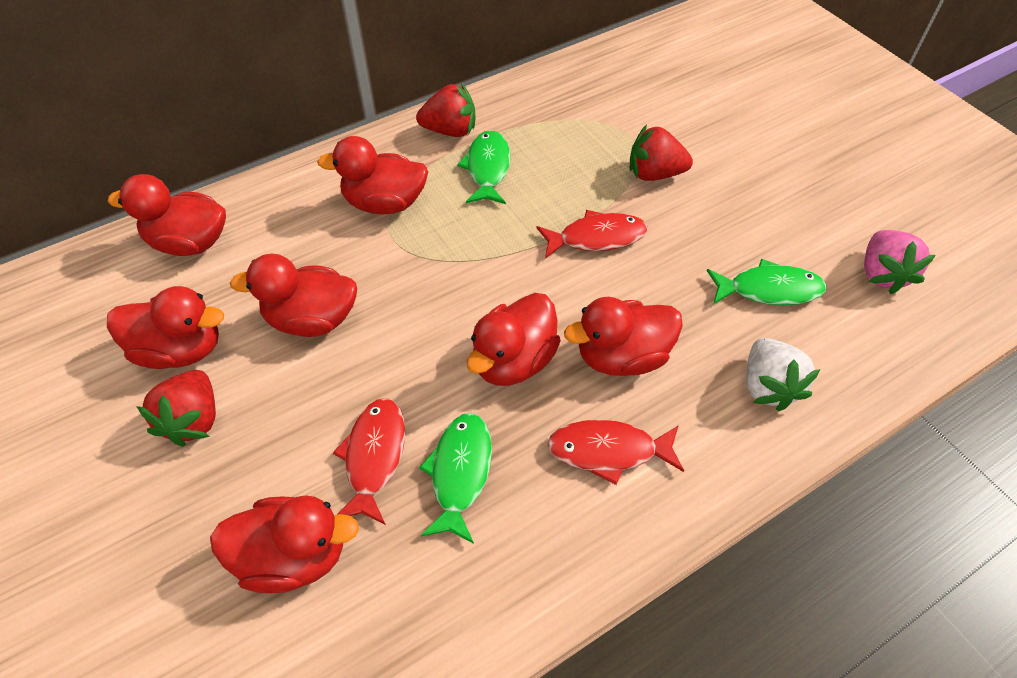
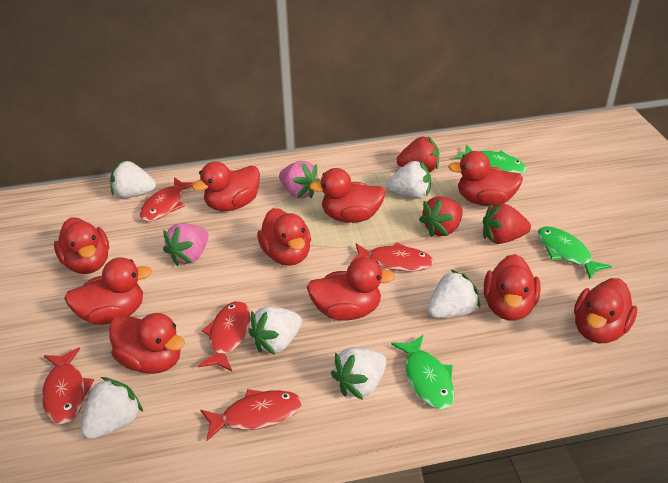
pink strawberry: 1 -> 2
red duck: 7 -> 10
red fish: 3 -> 5
white strawberry: 1 -> 6

